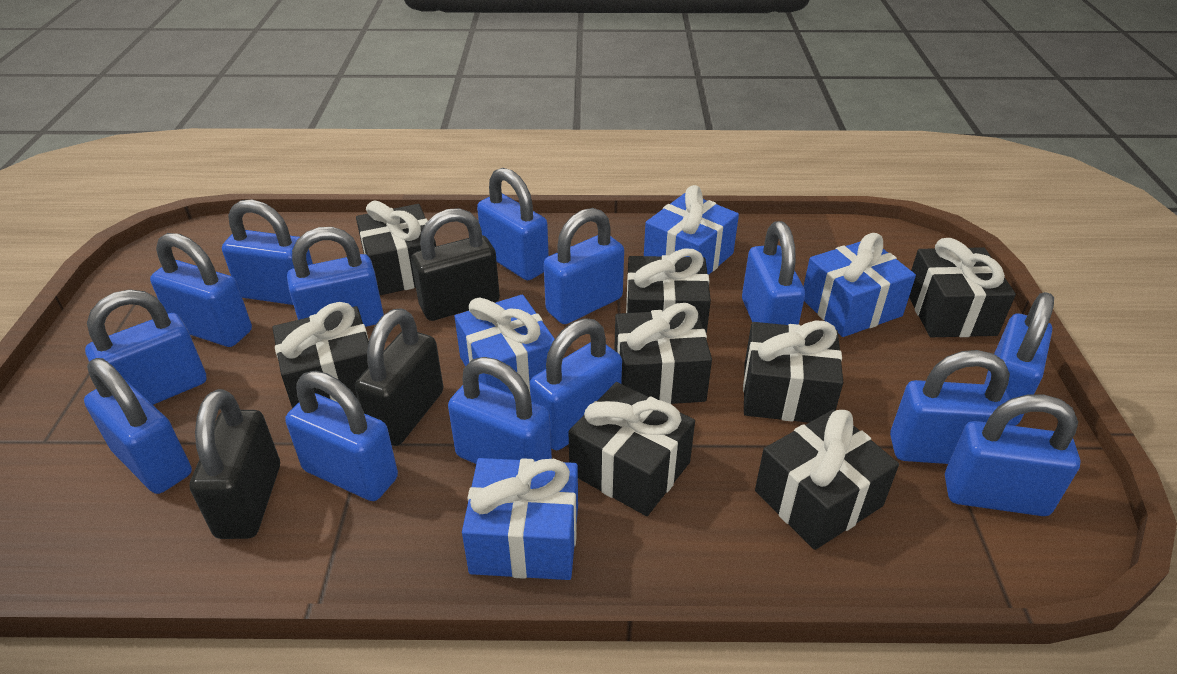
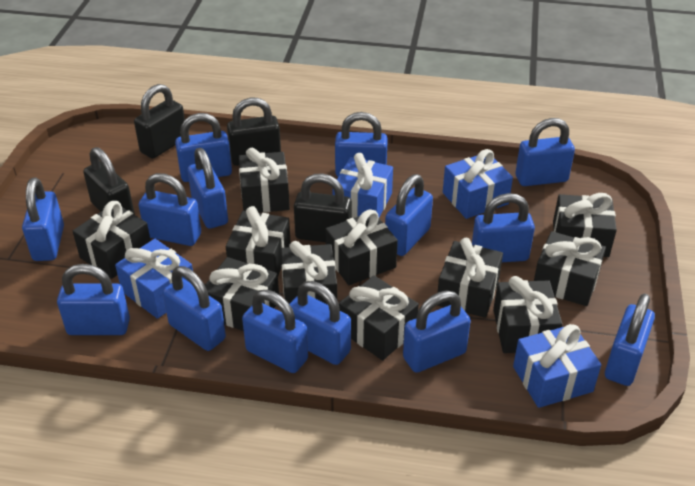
black gift: 8 -> 11
black padlock: 3 -> 4

